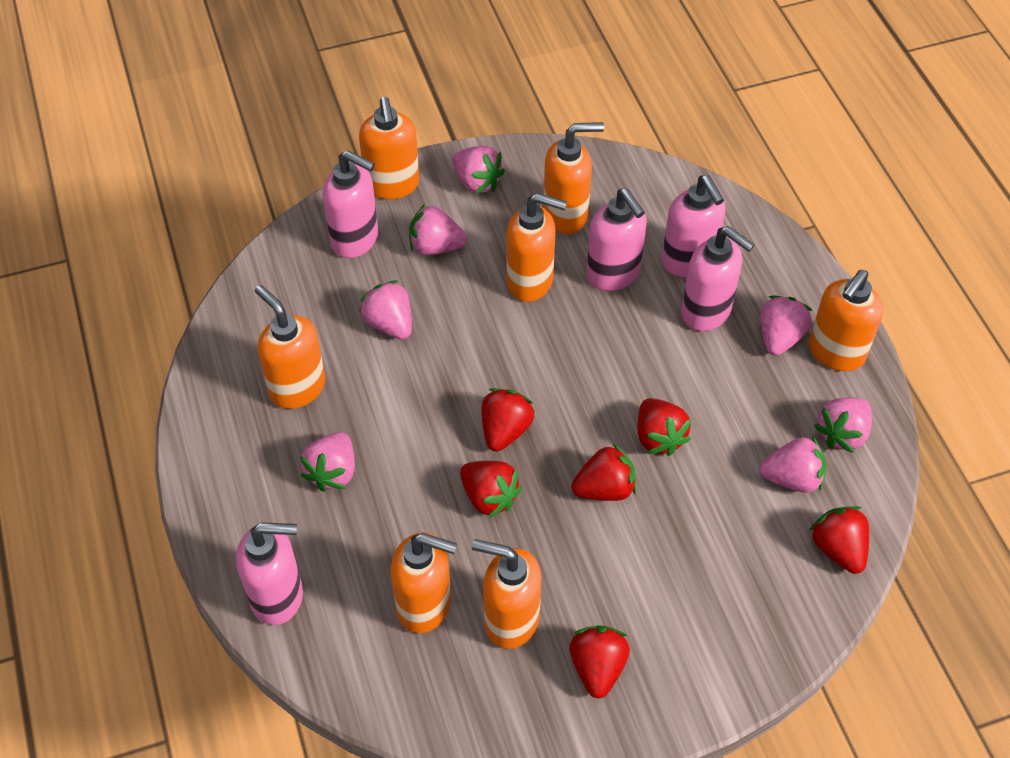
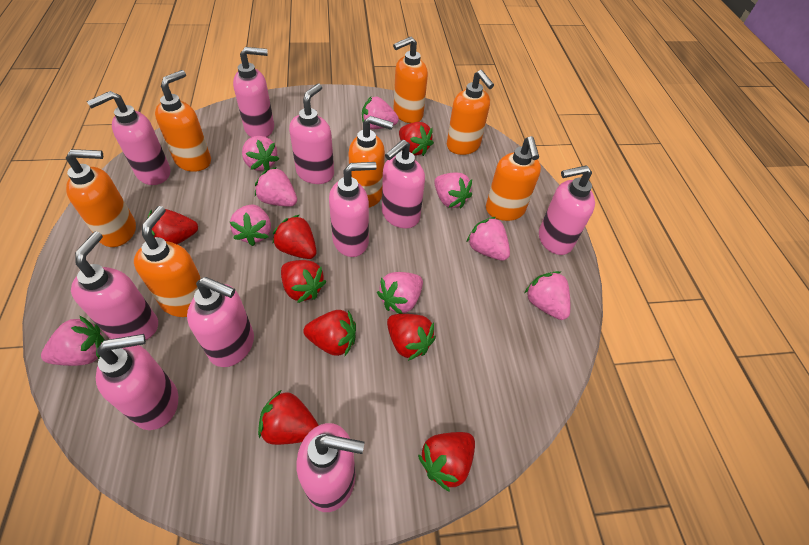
pink soap dispenser: 5 -> 10
pink strawberry: 7 -> 9
red strawberry: 6 -> 8

